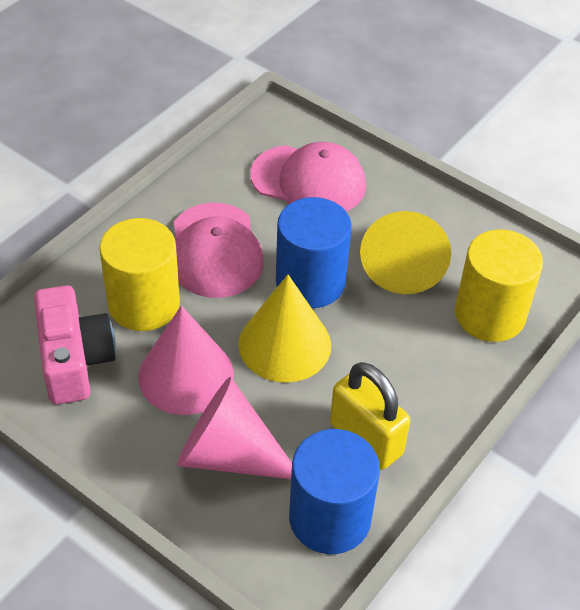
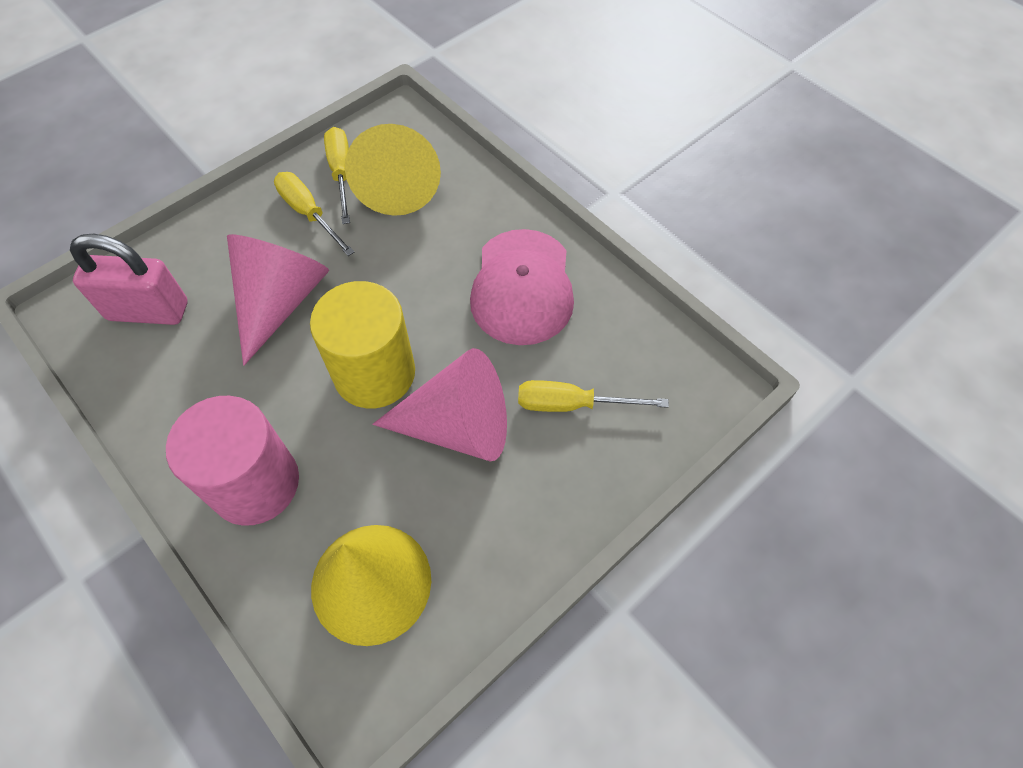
blue cylinder: 2 -> 0
pink camera: 1 -> 0
pink cap: 2 -> 1
pink cylinder: 0 -> 1
pink padlock: 0 -> 1
yellow cylinder: 2 -> 1
yellow padlock: 1 -> 0
yellow screwdriver: 0 -> 3

